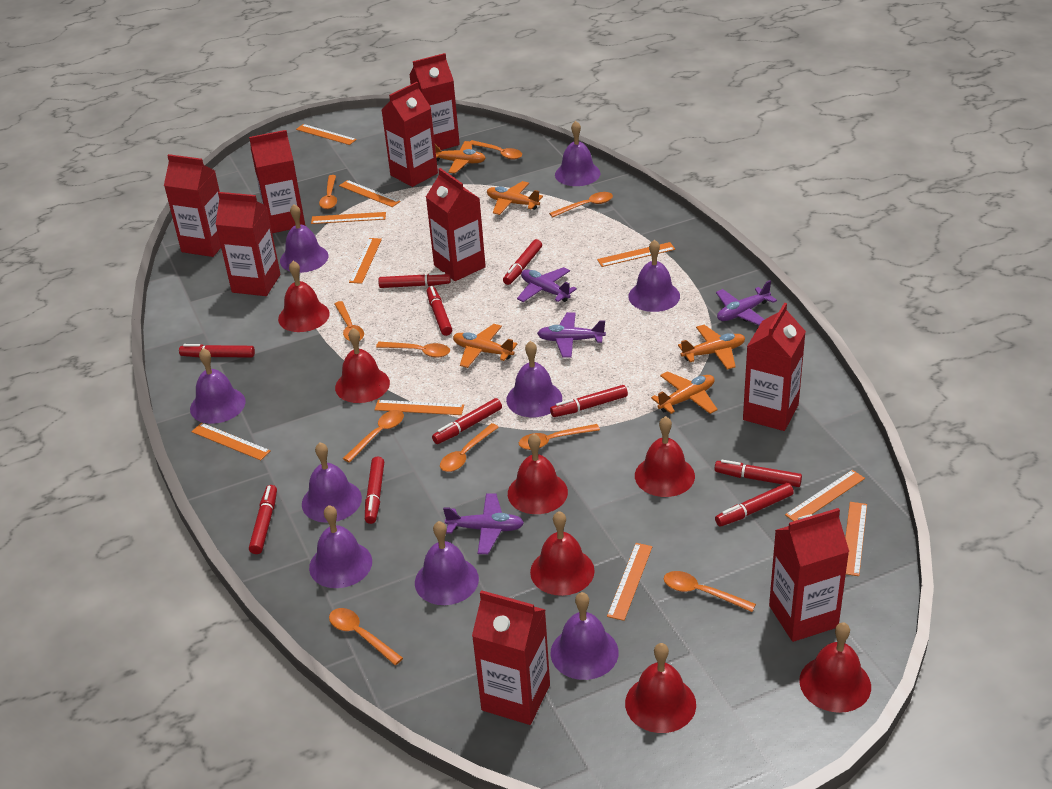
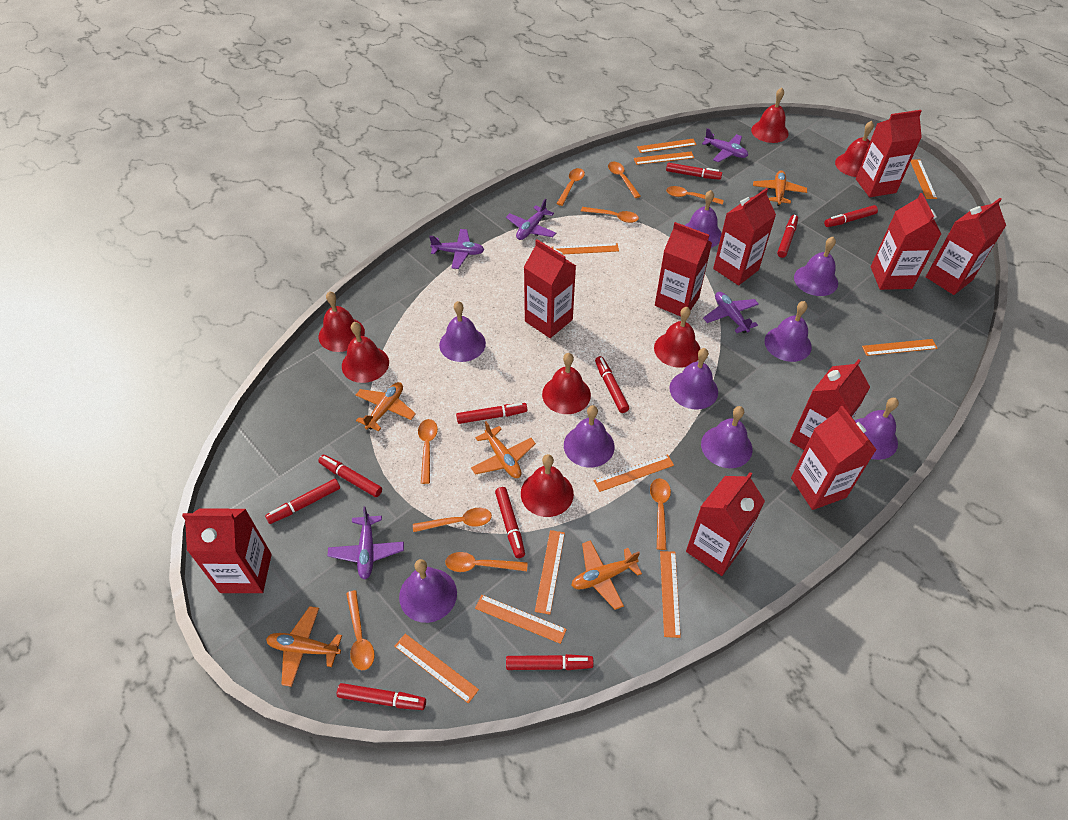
orange spoon: 10 -> 9
purple plane: 4 -> 5
red carton: 9 -> 10

